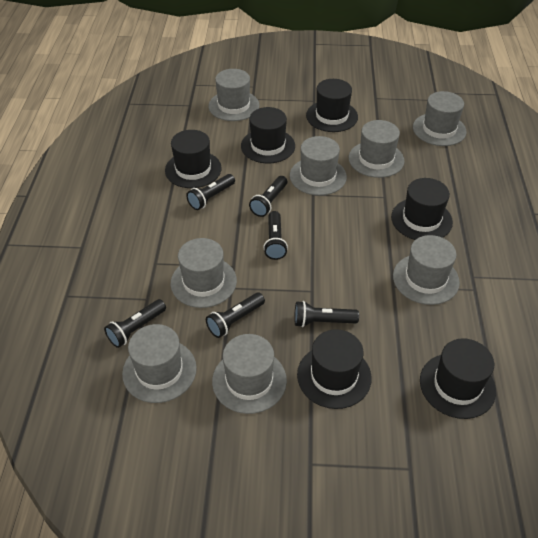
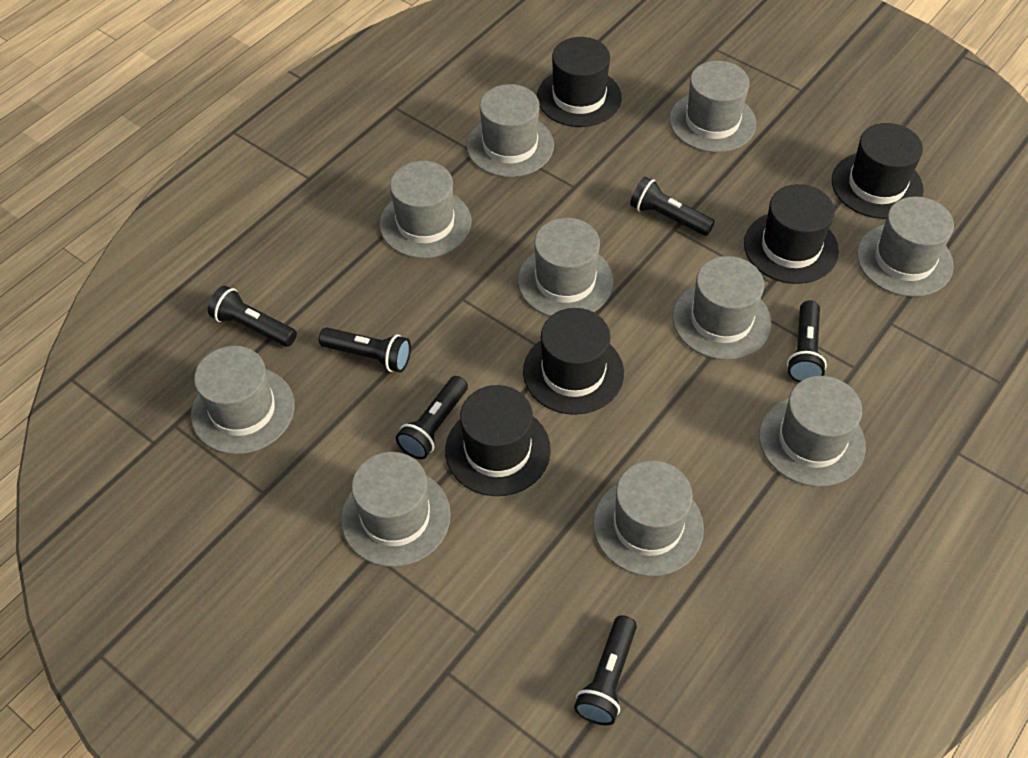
black hat: 6 -> 5
grey hat: 8 -> 10

